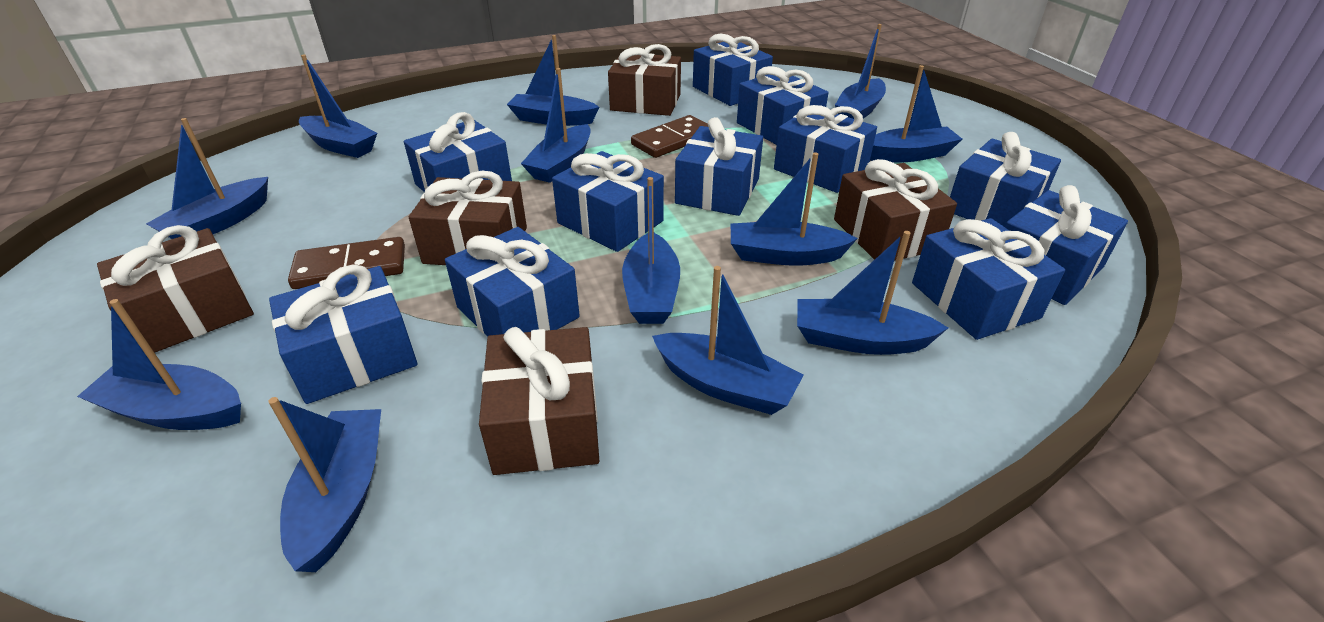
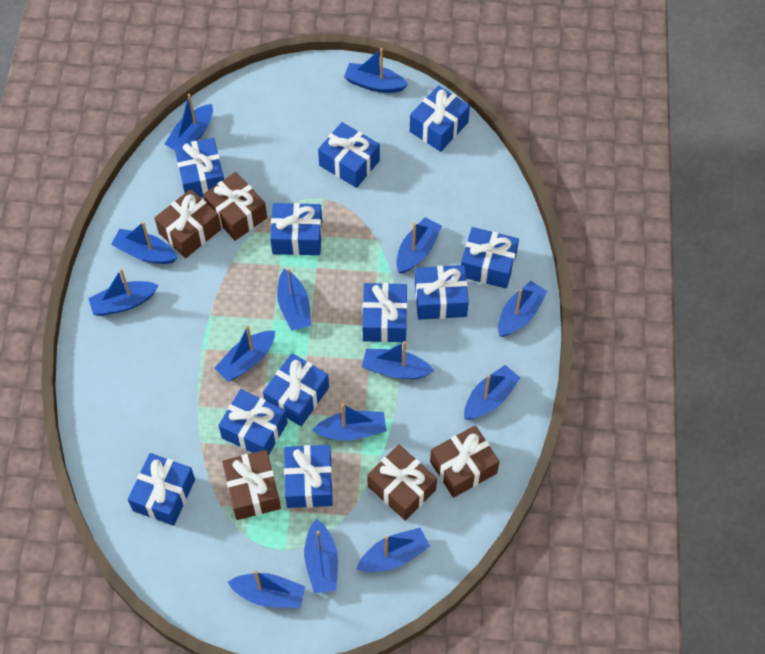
blue boat: 12 -> 14
brown domino: 2 -> 0

